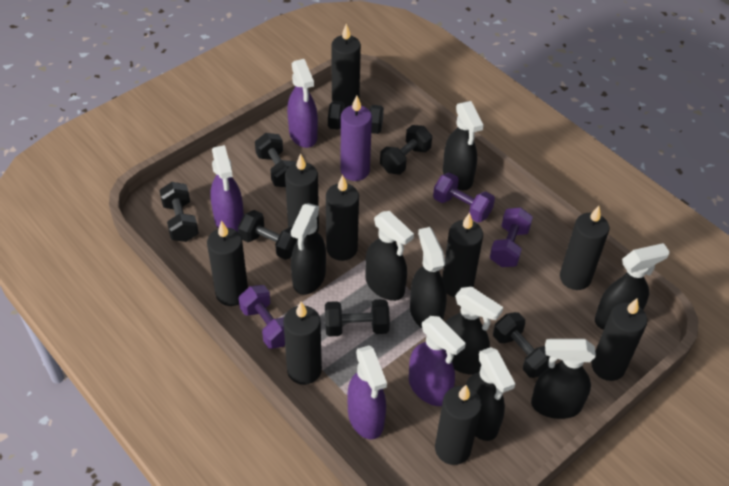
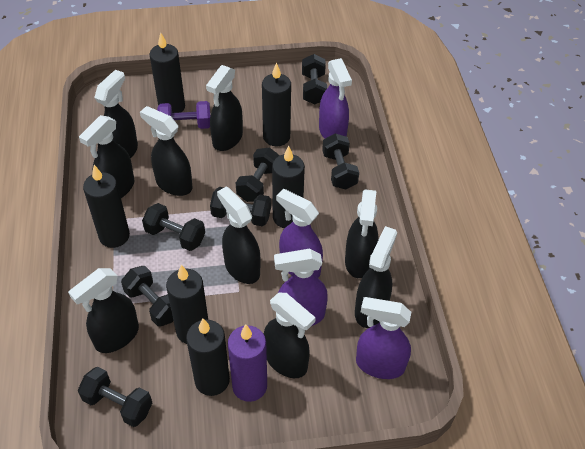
black candle: 9 -> 6
black spray bottle: 8 -> 9
purple dumbbell: 3 -> 1

